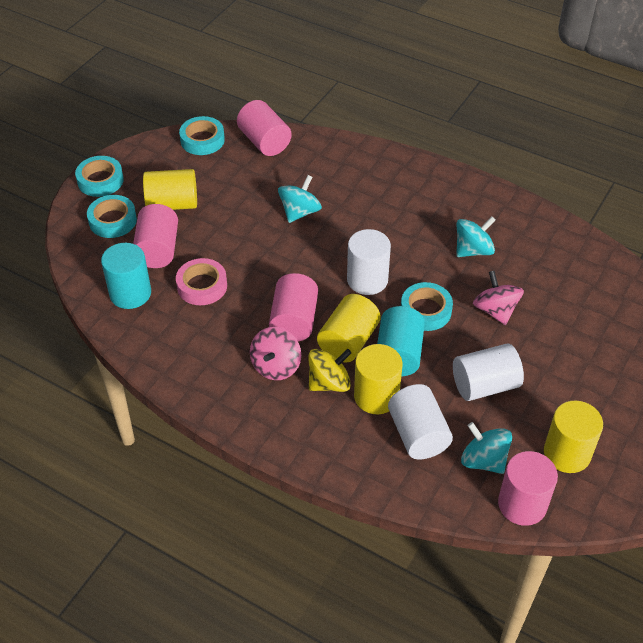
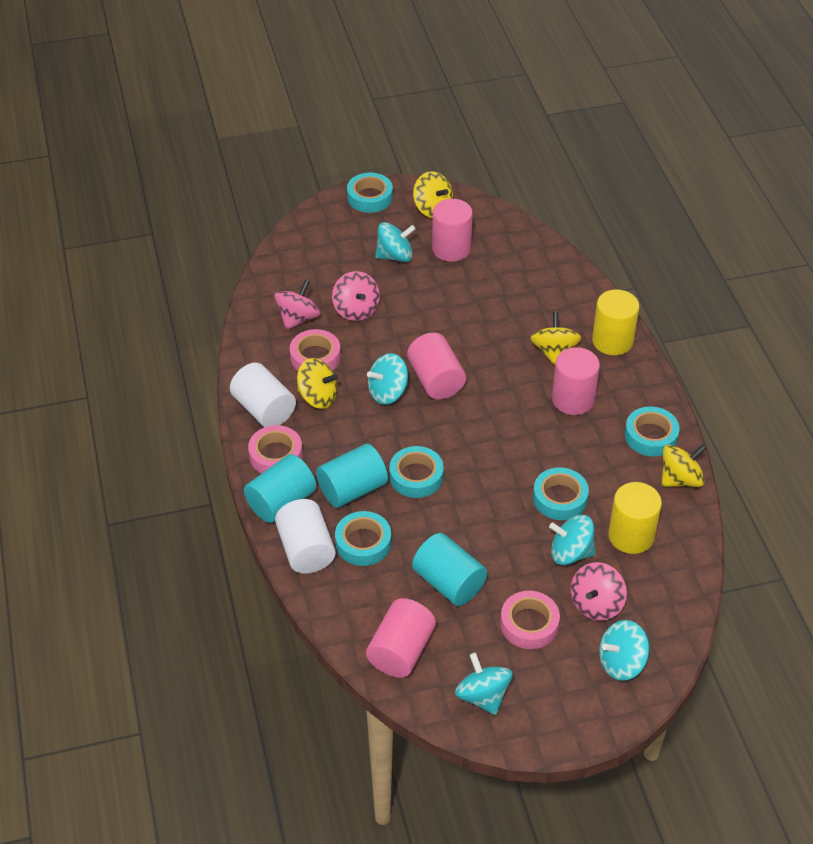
pink spinning top: 2 -> 3
pink tape: 1 -> 3
turquoise cylinder: 2 -> 3
turquoise spinning top: 3 -> 5
turquoise tape: 4 -> 5
white cylinder: 3 -> 2
yellow cylinder: 4 -> 2
yellow spinning top: 1 -> 4

